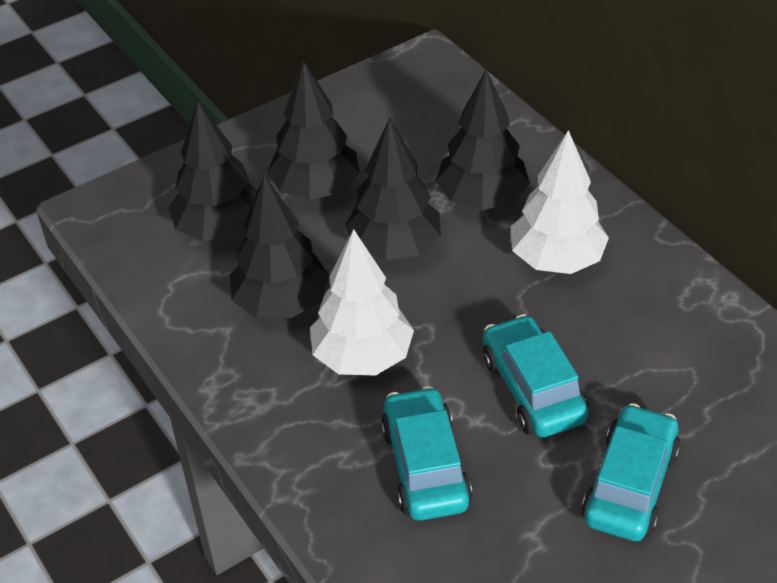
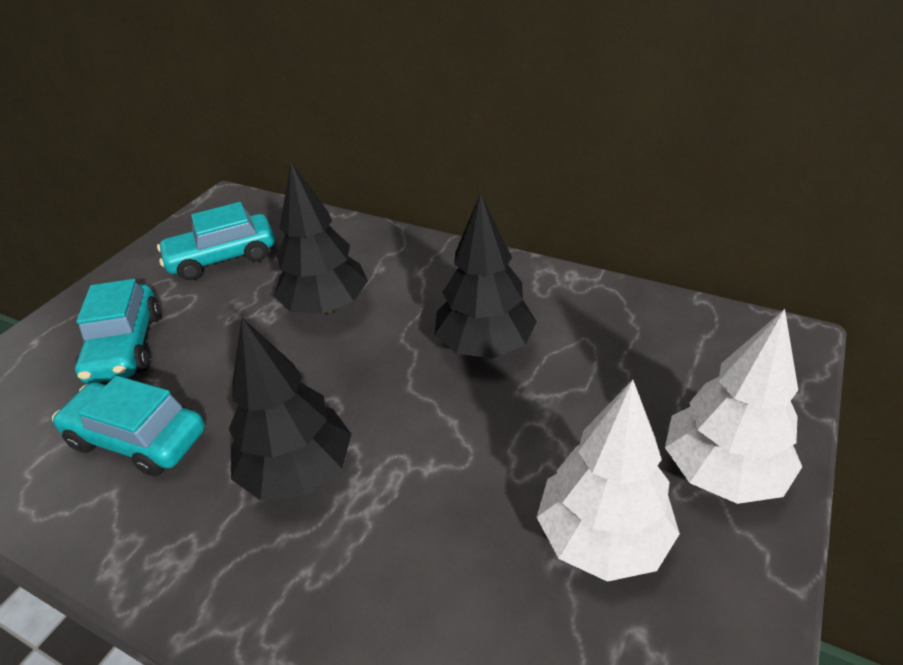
black tree: 5 -> 3

